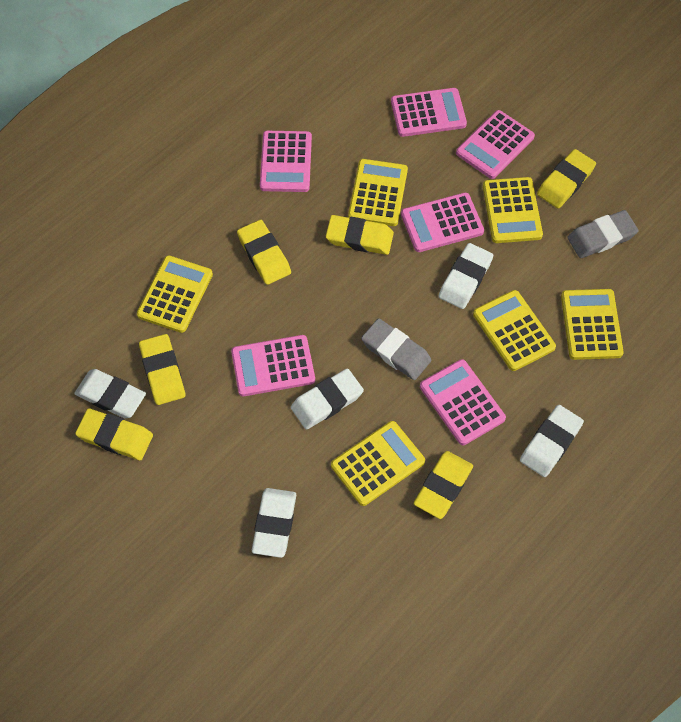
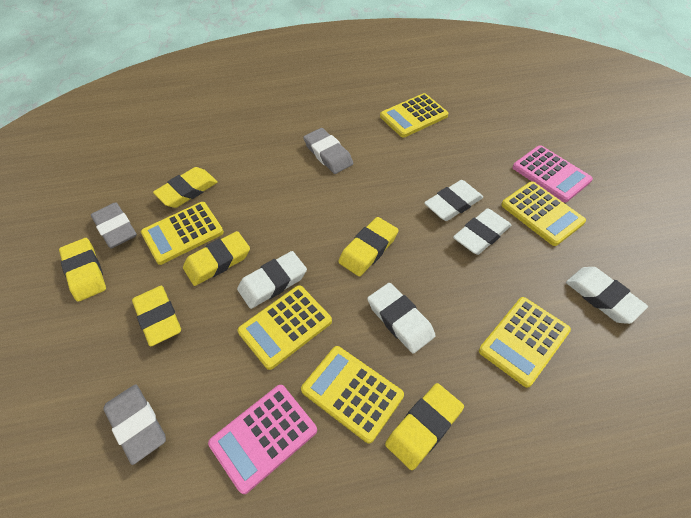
grey eraser: 2 -> 3
pink calculator: 6 -> 2

